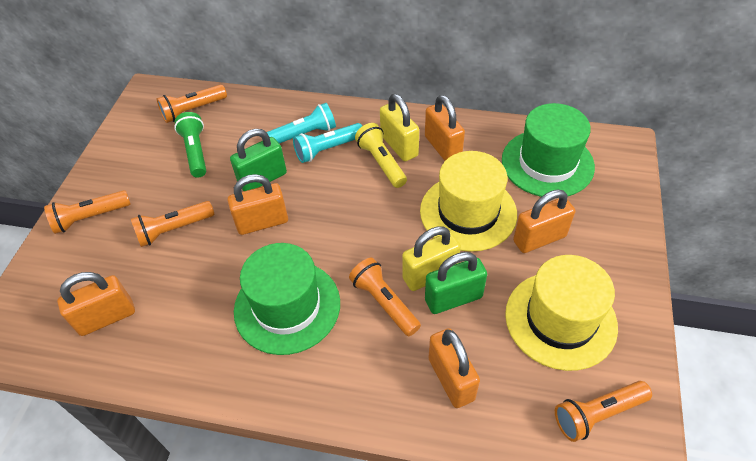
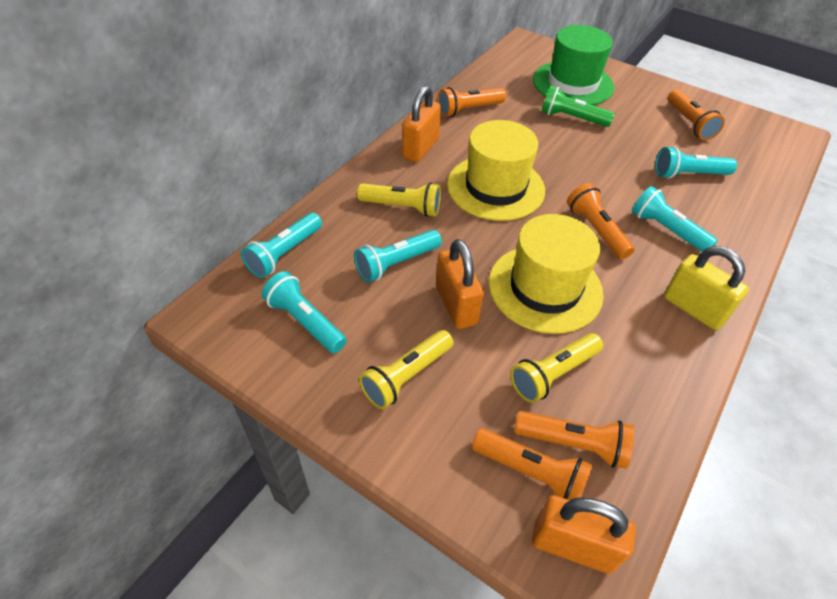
green hat: 2 -> 1
green padlock: 2 -> 0
orange padlock: 5 -> 3
turquoise flashlight: 2 -> 5
yellow flashlight: 1 -> 3
yellow padlock: 2 -> 1

